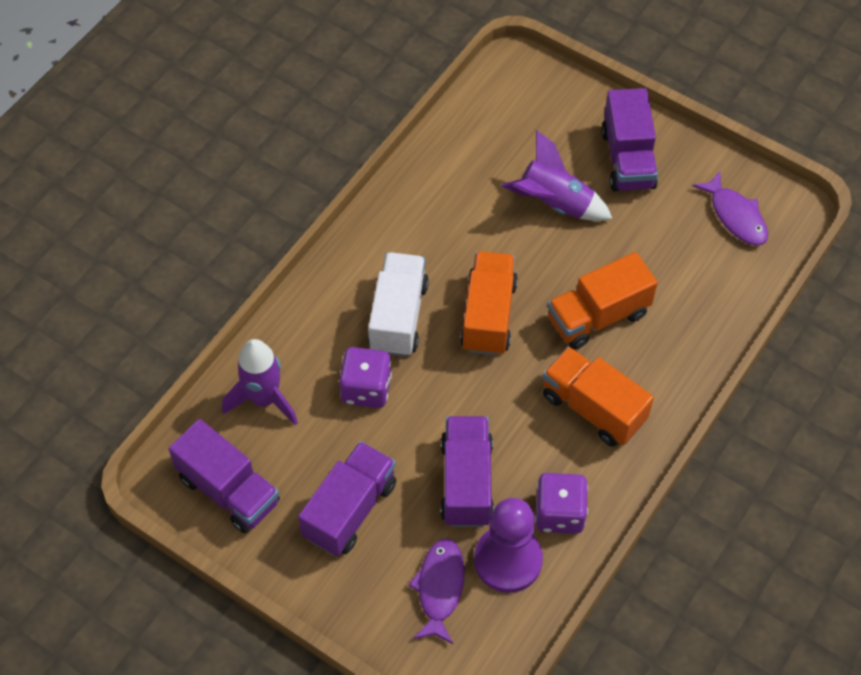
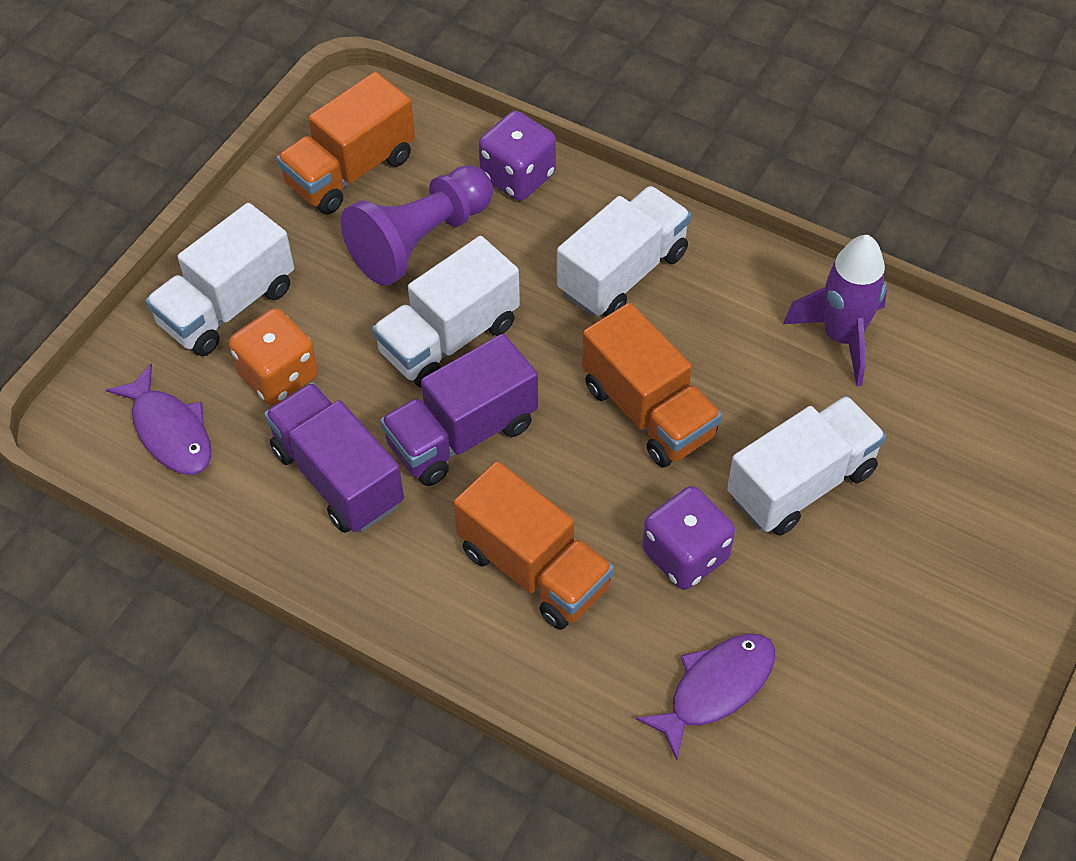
orange dice: 0 -> 1
purple rocket: 2 -> 1
purple truck: 4 -> 2
white truck: 1 -> 4

